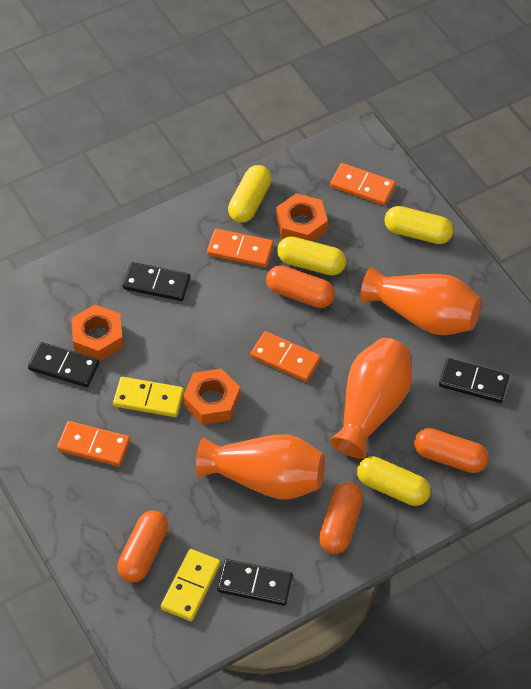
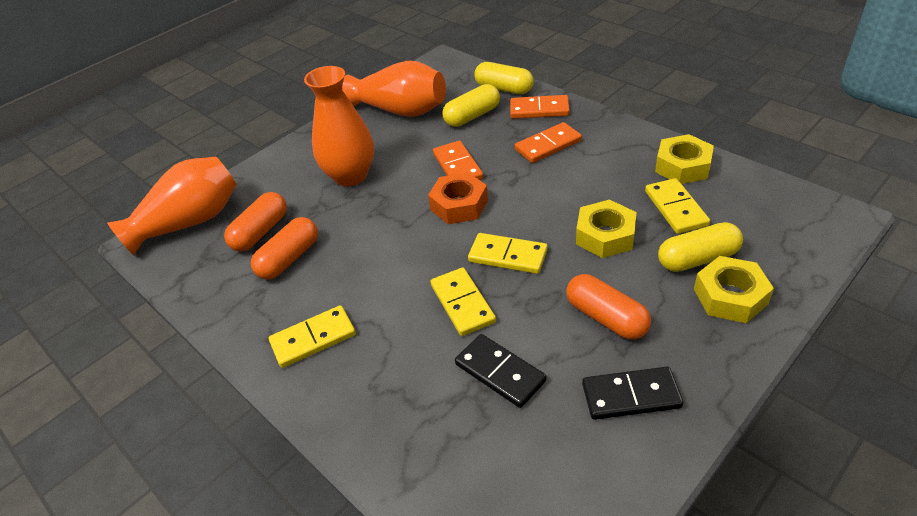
black domino: 4 -> 2
orange capsule: 4 -> 3
orange domino: 4 -> 3
orange nut: 3 -> 1
yellow capsule: 4 -> 3
yellow domino: 2 -> 4
yellow nut: 0 -> 3

